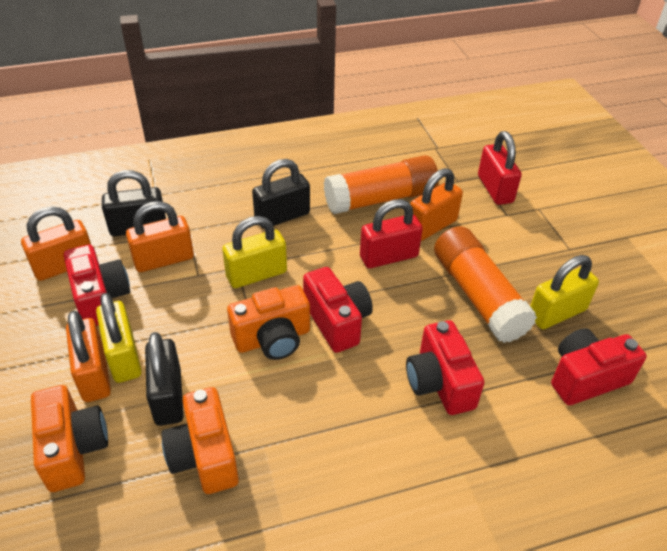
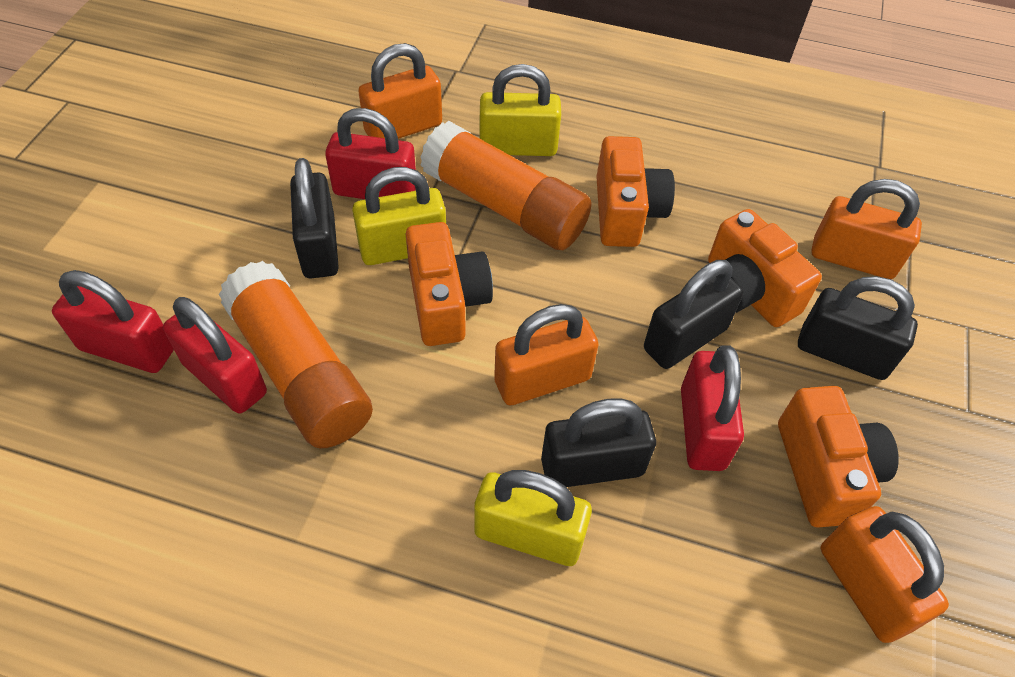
black padlock: 3 -> 4
orange camera: 3 -> 4
red camera: 4 -> 0
red padlock: 2 -> 4

